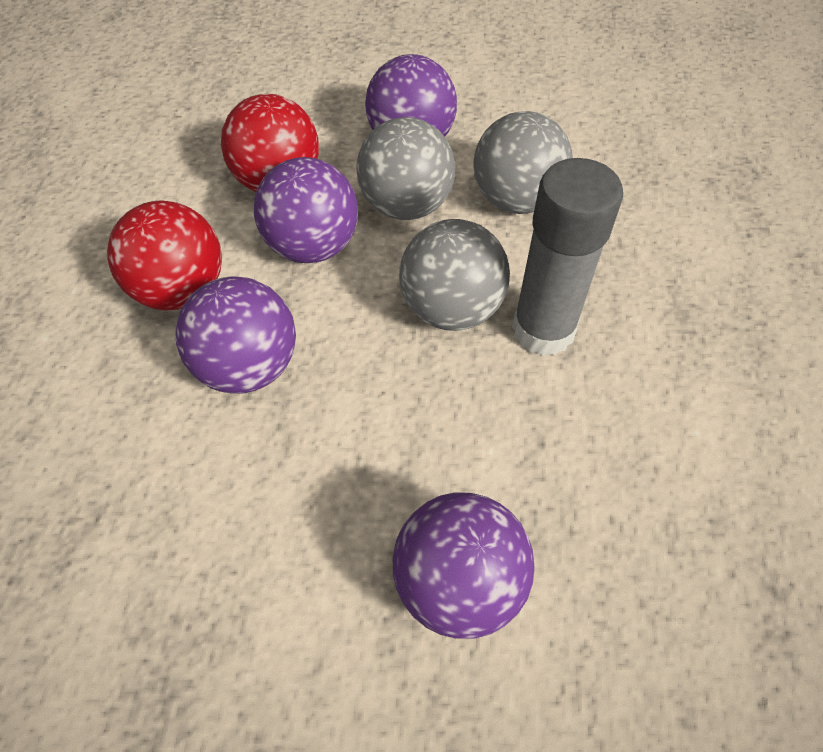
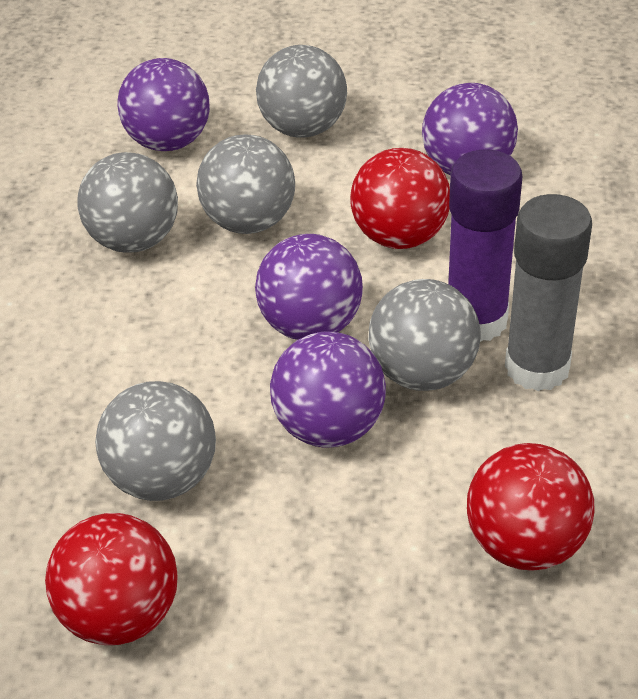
grey ball: 3 -> 5
purple glue stick: 0 -> 1
red ball: 2 -> 3

